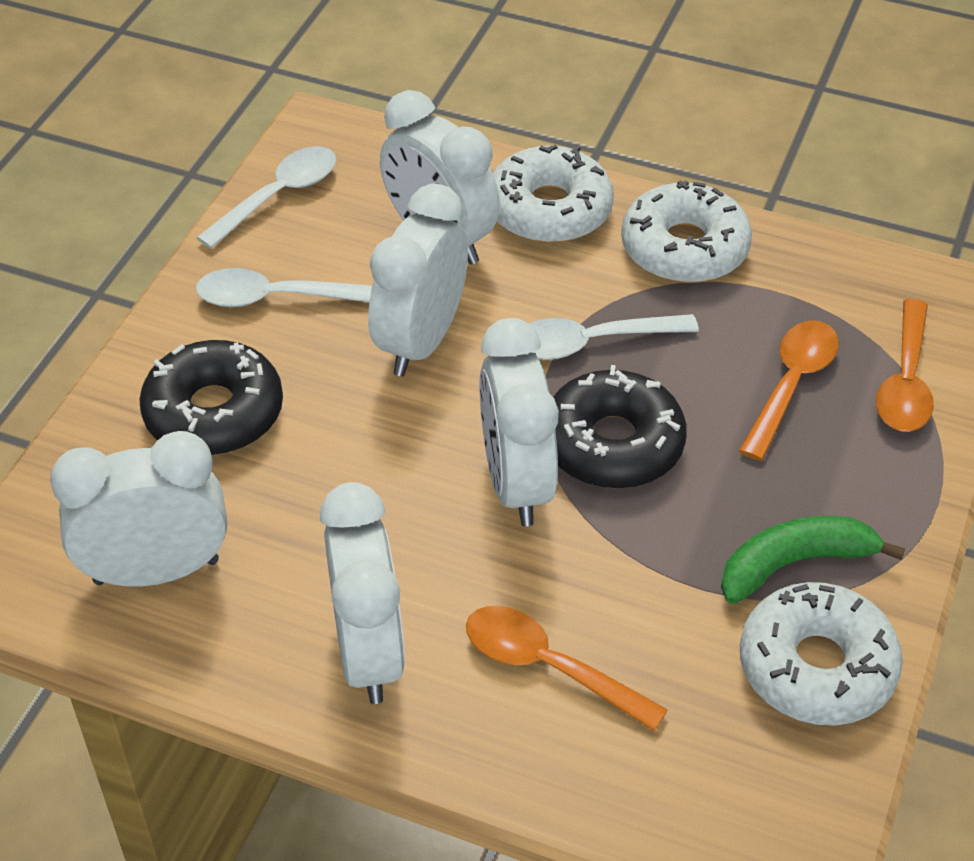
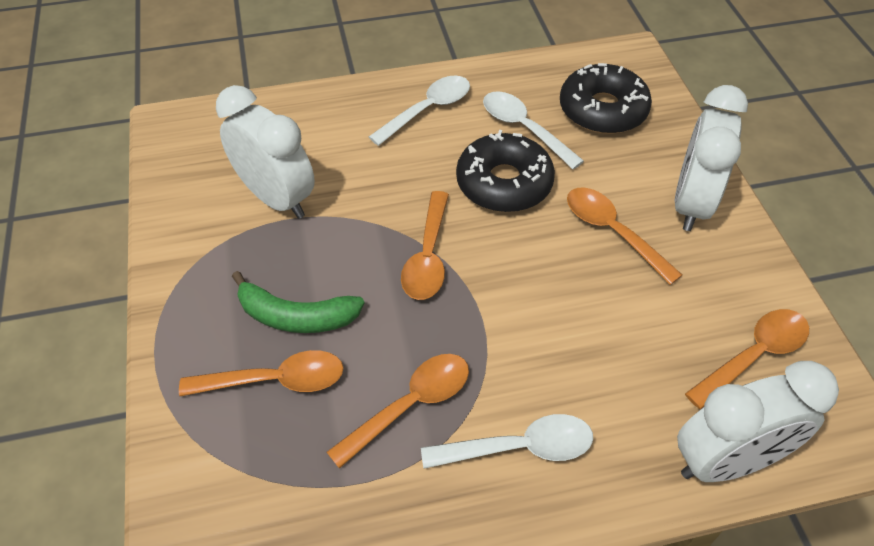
orange spoon: 3 -> 5
white clock: 5 -> 3
white donut: 3 -> 0

